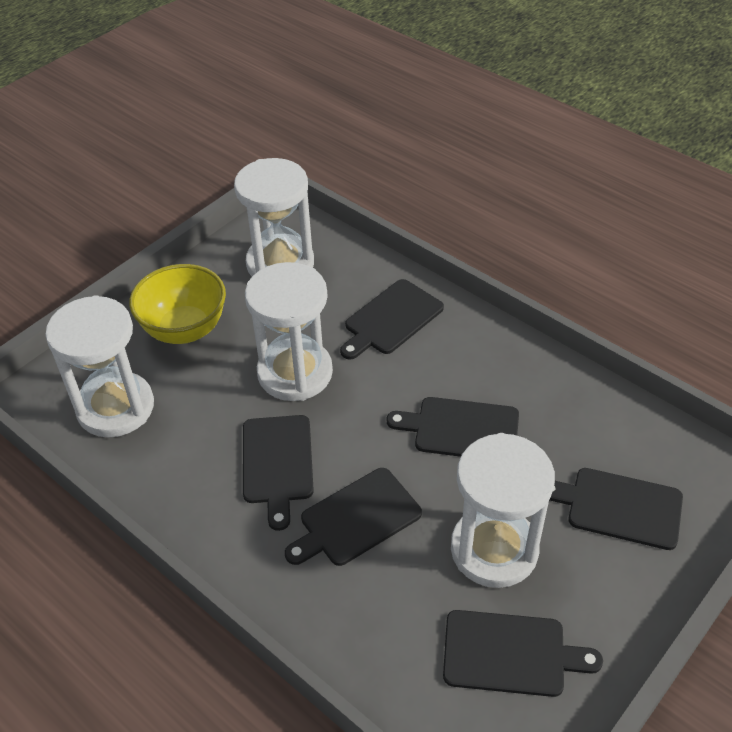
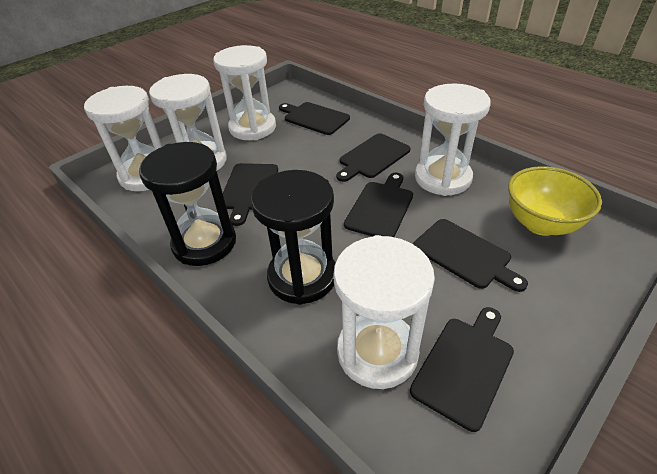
black hourglass: 0 -> 2
white hourglass: 4 -> 5

